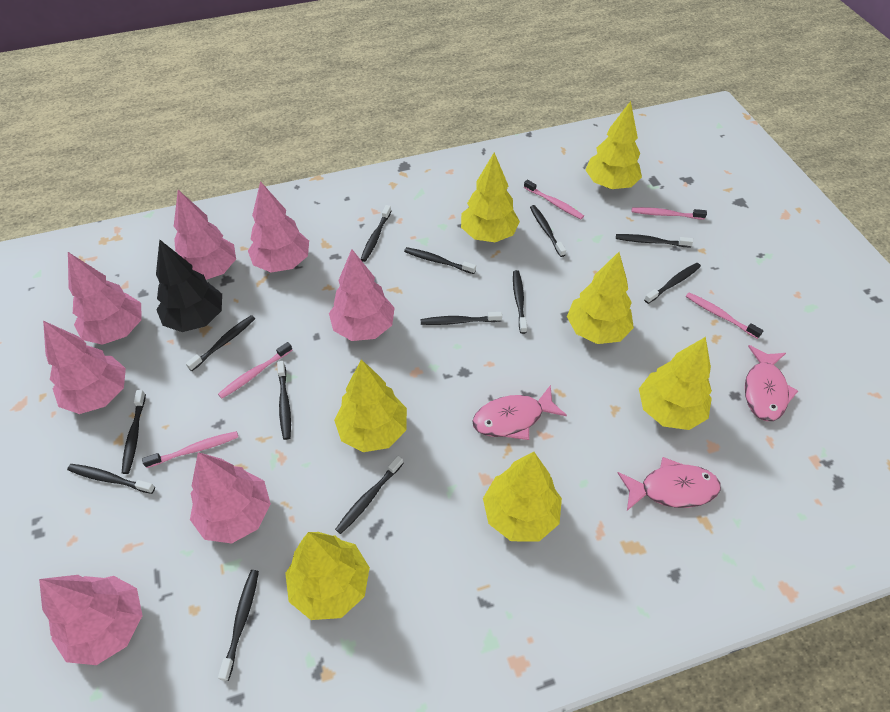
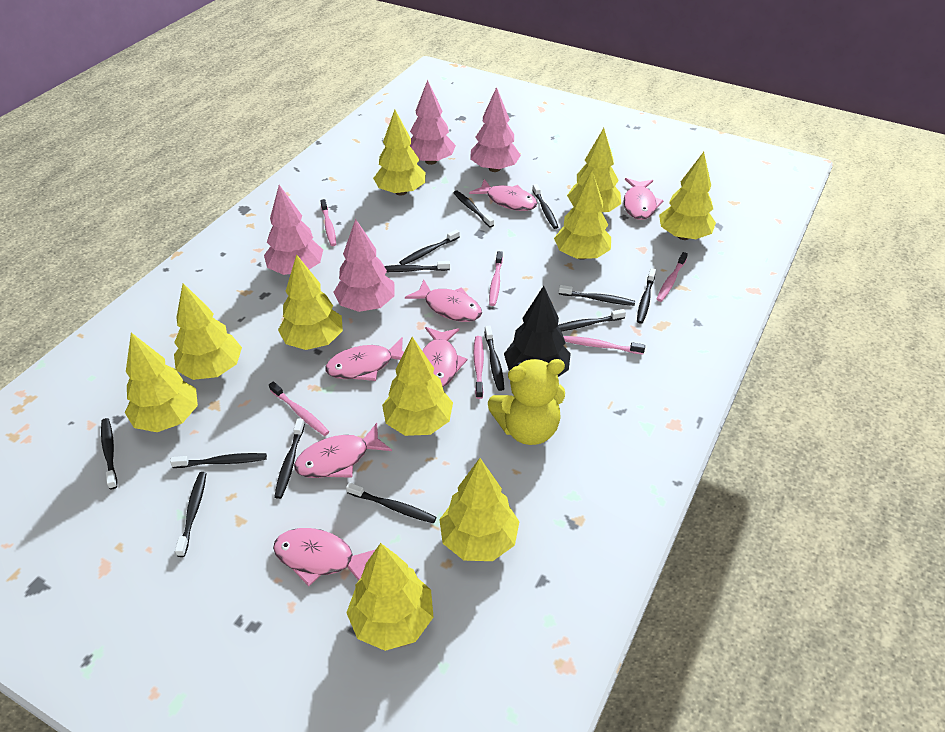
pink fish: 3 -> 7
pink toothbrush: 5 -> 6
pink tree: 7 -> 4
yellow teddy bear: 0 -> 1
yellow tree: 7 -> 10

